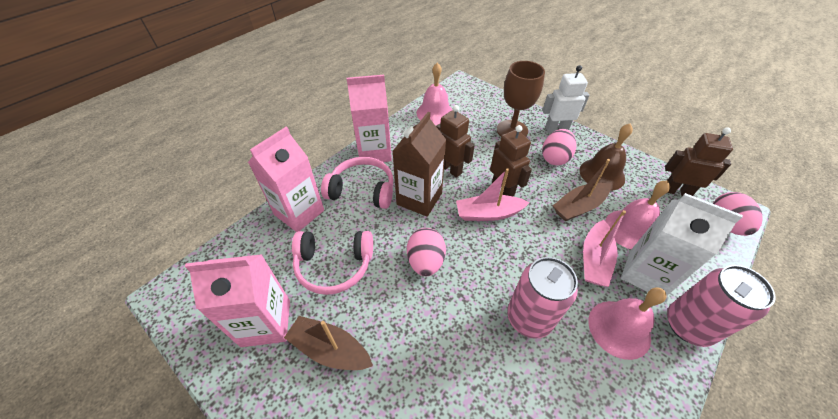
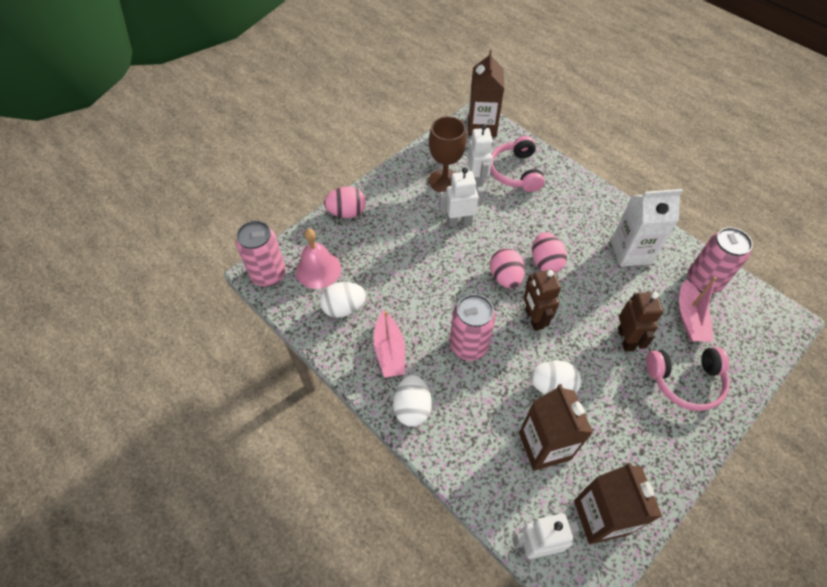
brown bell: 1 -> 0
brown boat: 2 -> 0
brown carton: 1 -> 3
brown robot: 3 -> 2
pink bell: 3 -> 1
pink can: 2 -> 3
pink carton: 3 -> 0
white egg: 0 -> 3
white robot: 1 -> 3

